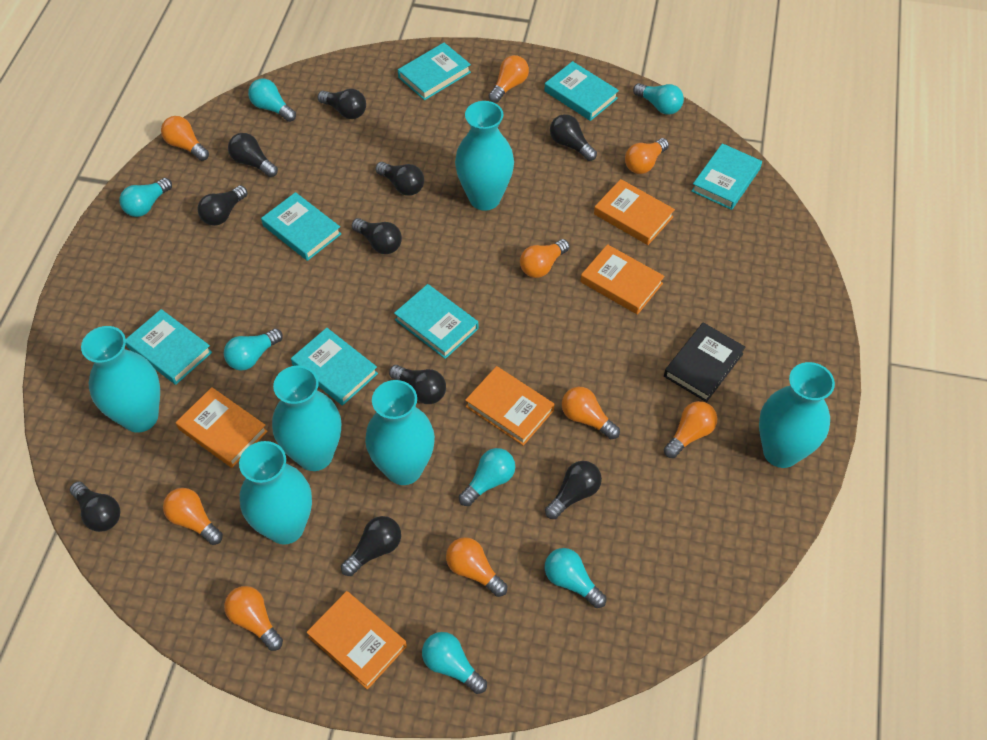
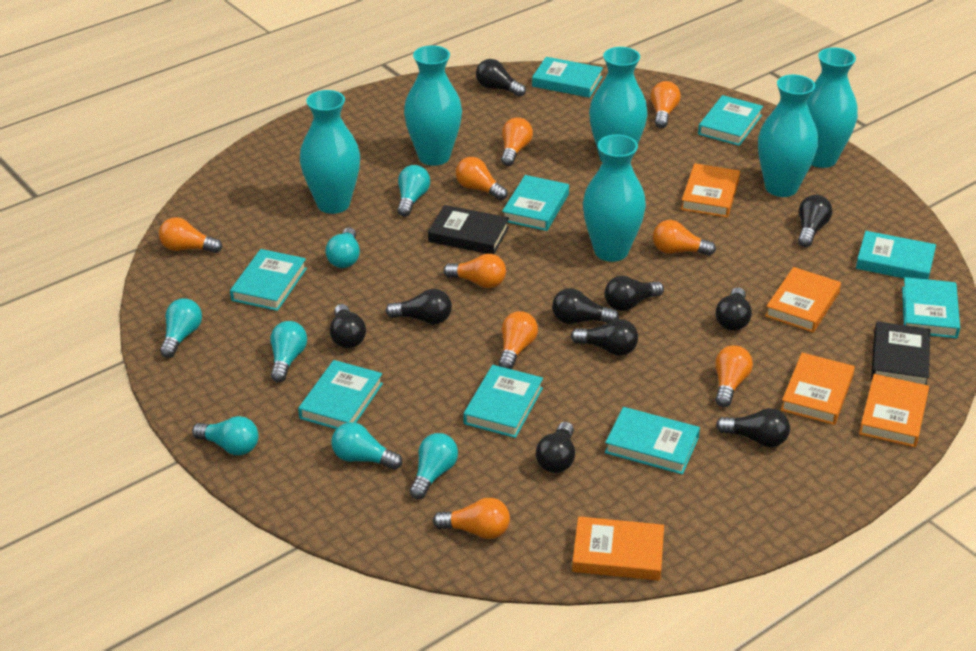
black book: 1 -> 2
turquoise book: 7 -> 9

